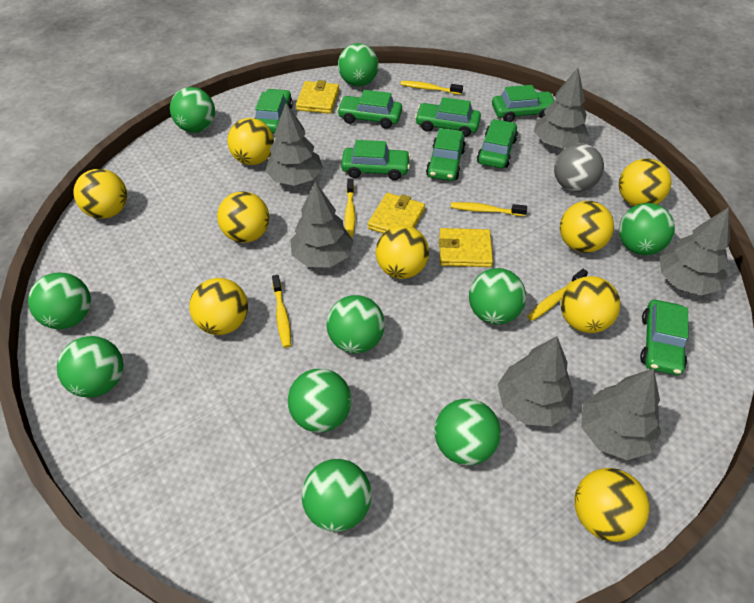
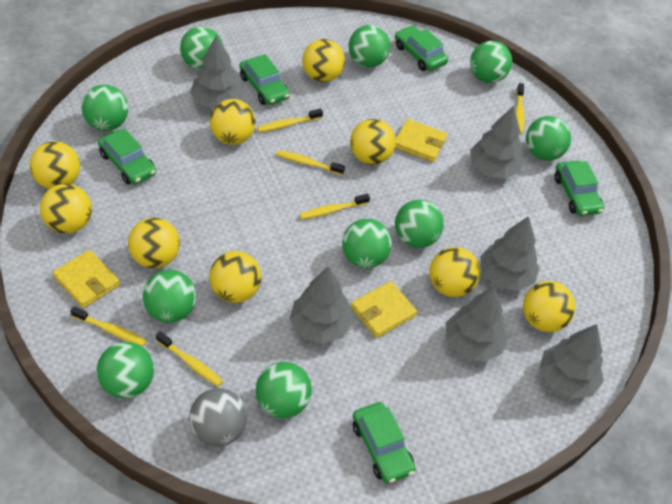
green car: 8 -> 5
yellow toothbrush: 5 -> 6

